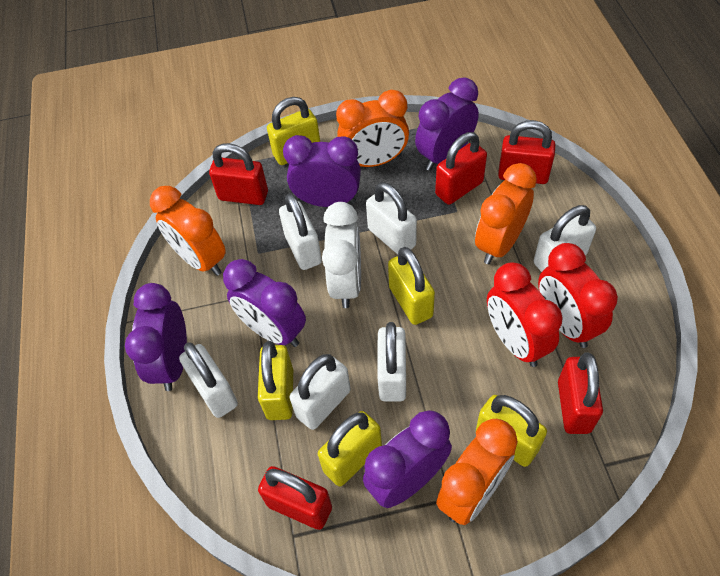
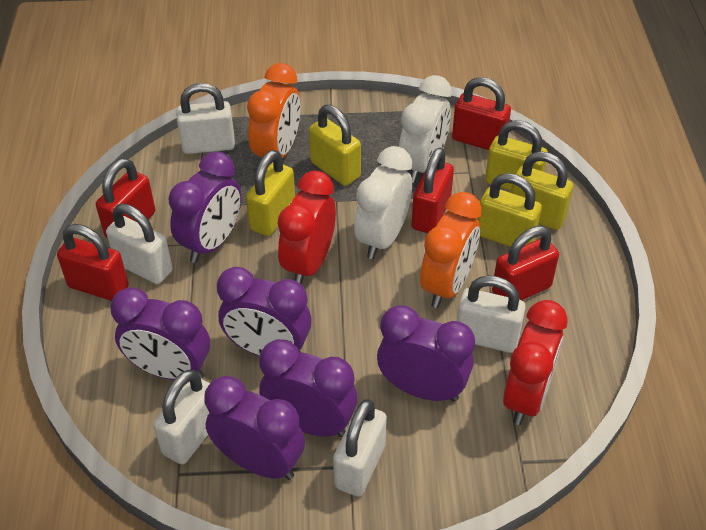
orange clock: 4 -> 2
purple clock: 5 -> 6
white clock: 1 -> 2
white padlock: 6 -> 5

